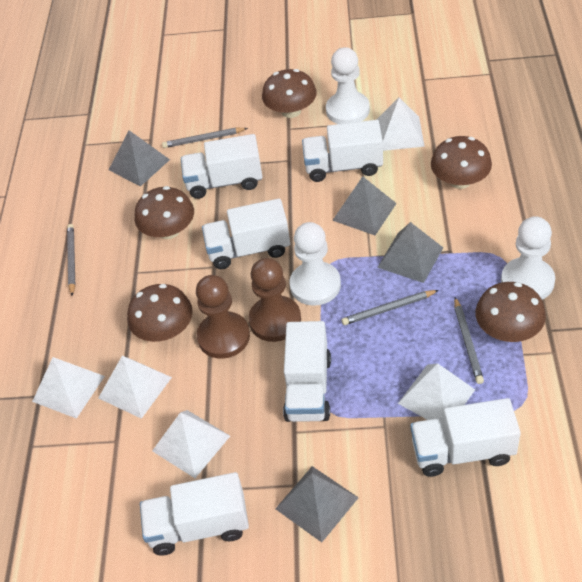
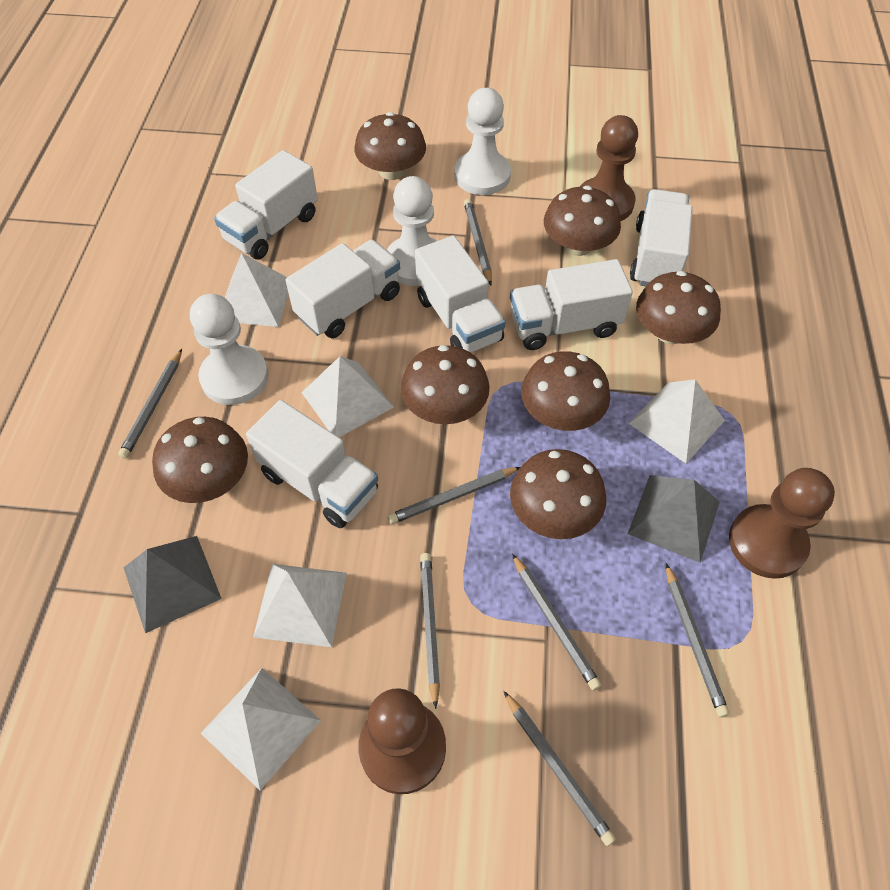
brown mushroom: 5 -> 7
brown pawn: 2 -> 3
grey pencil: 4 -> 7
grey pyramid: 4 -> 2

